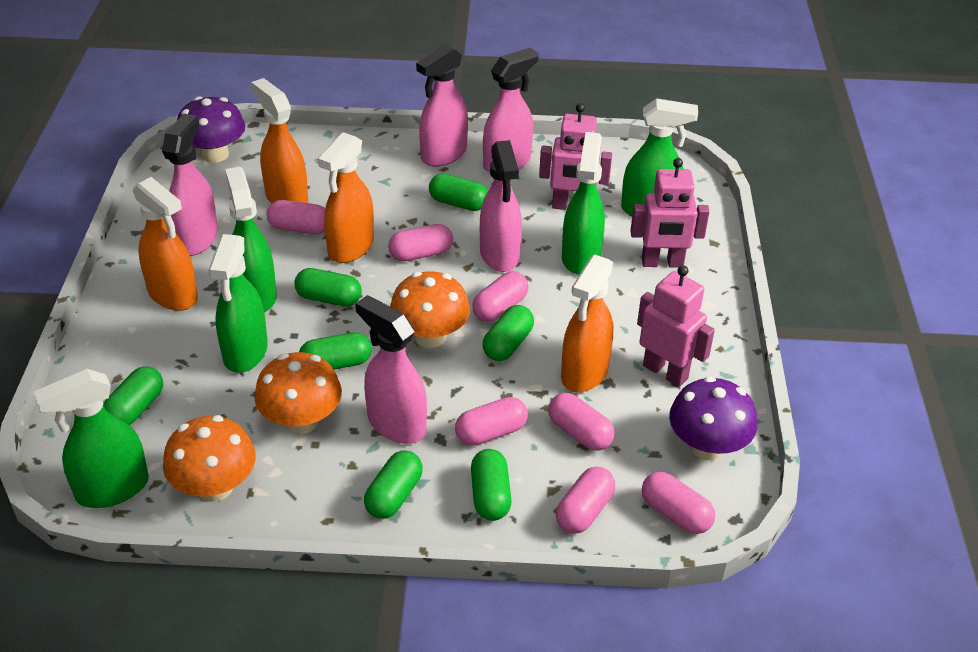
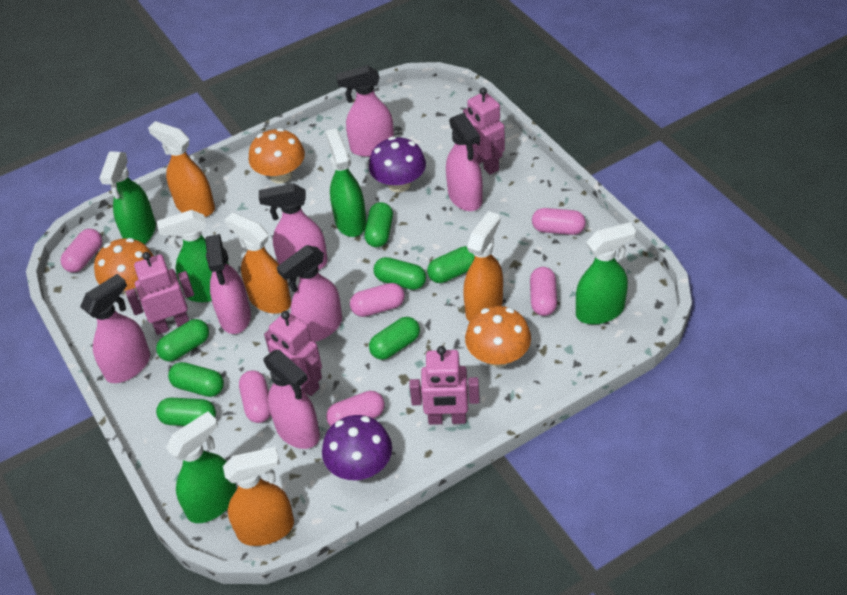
pink capsule: 7 -> 6
pink robot: 3 -> 4
pink spray bottle: 5 -> 7

